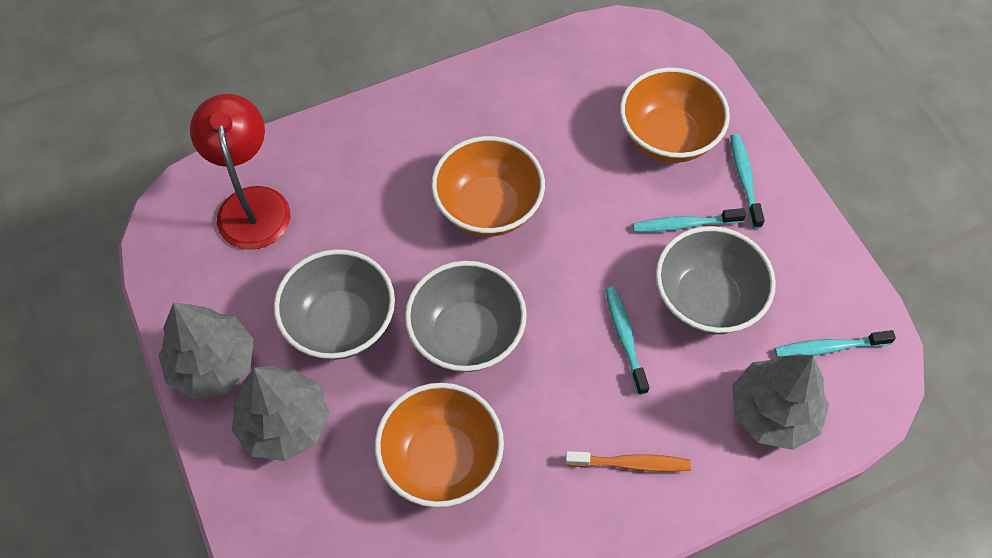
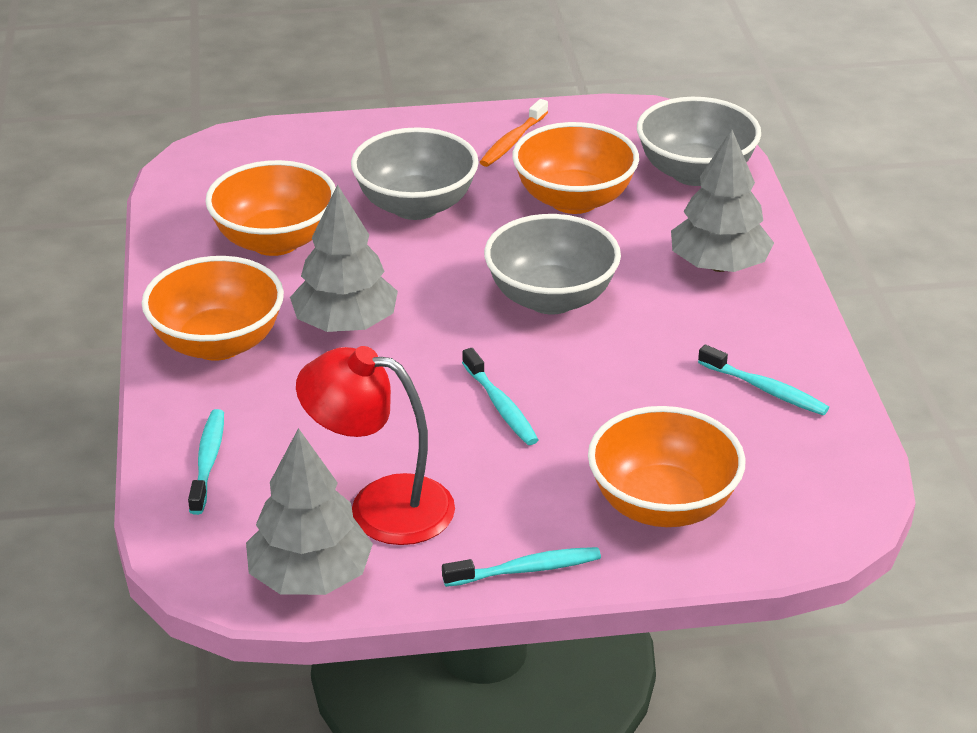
orange bowl: 3 -> 4

